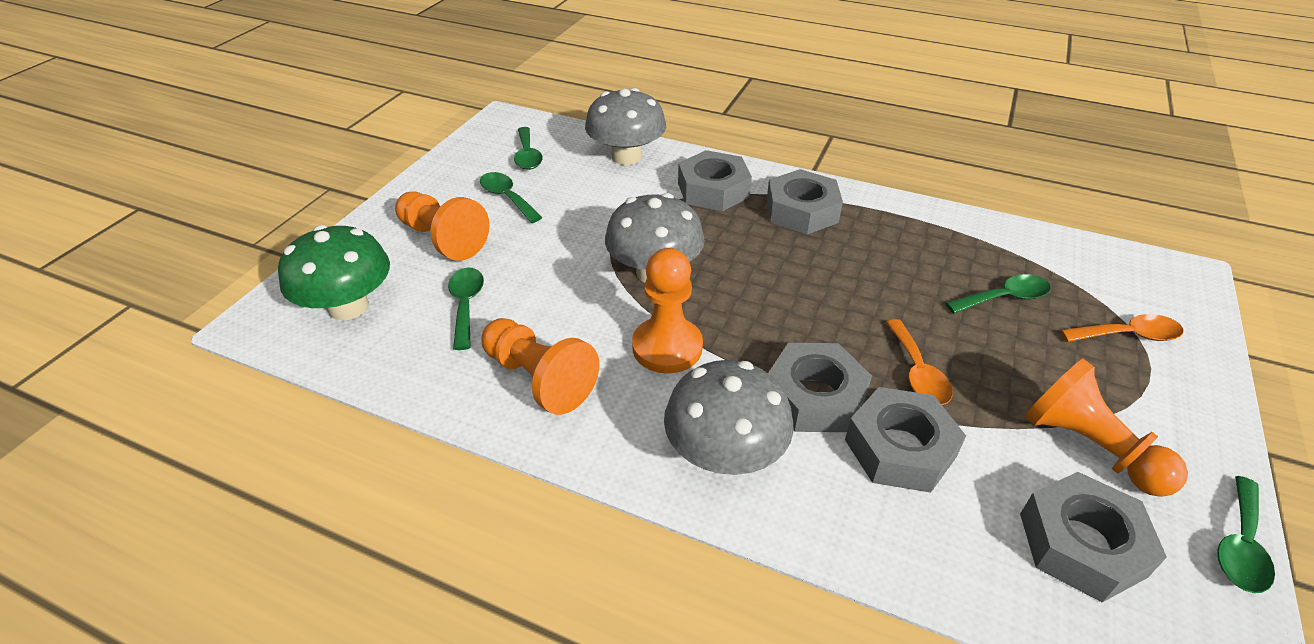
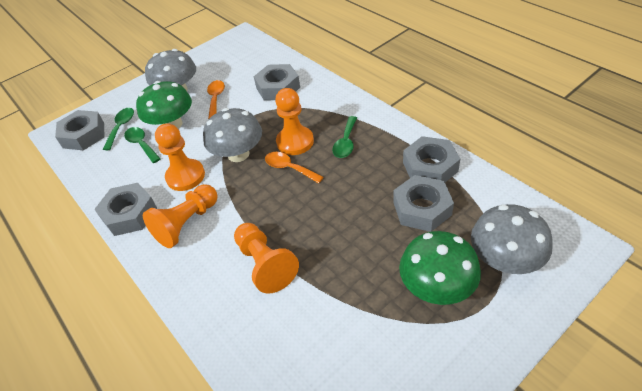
green mushroom: 1 -> 2
green spoon: 5 -> 3

